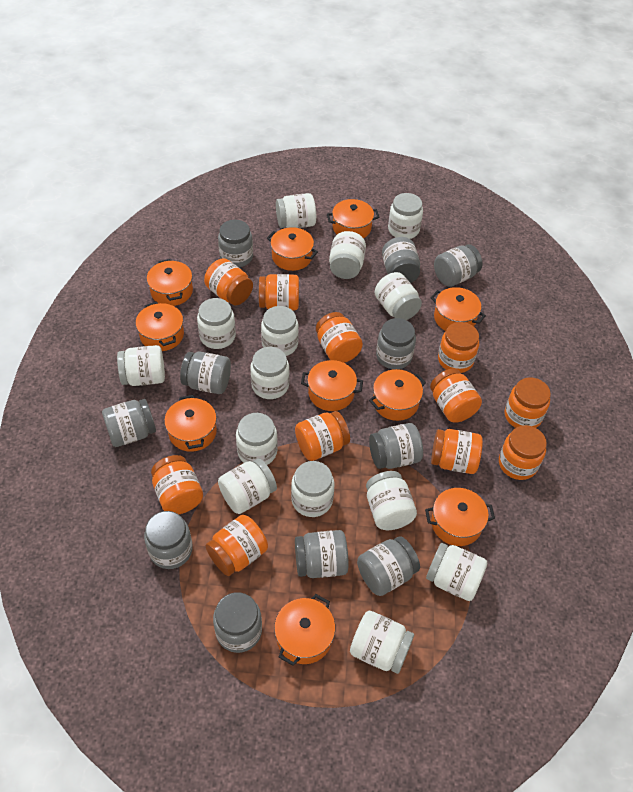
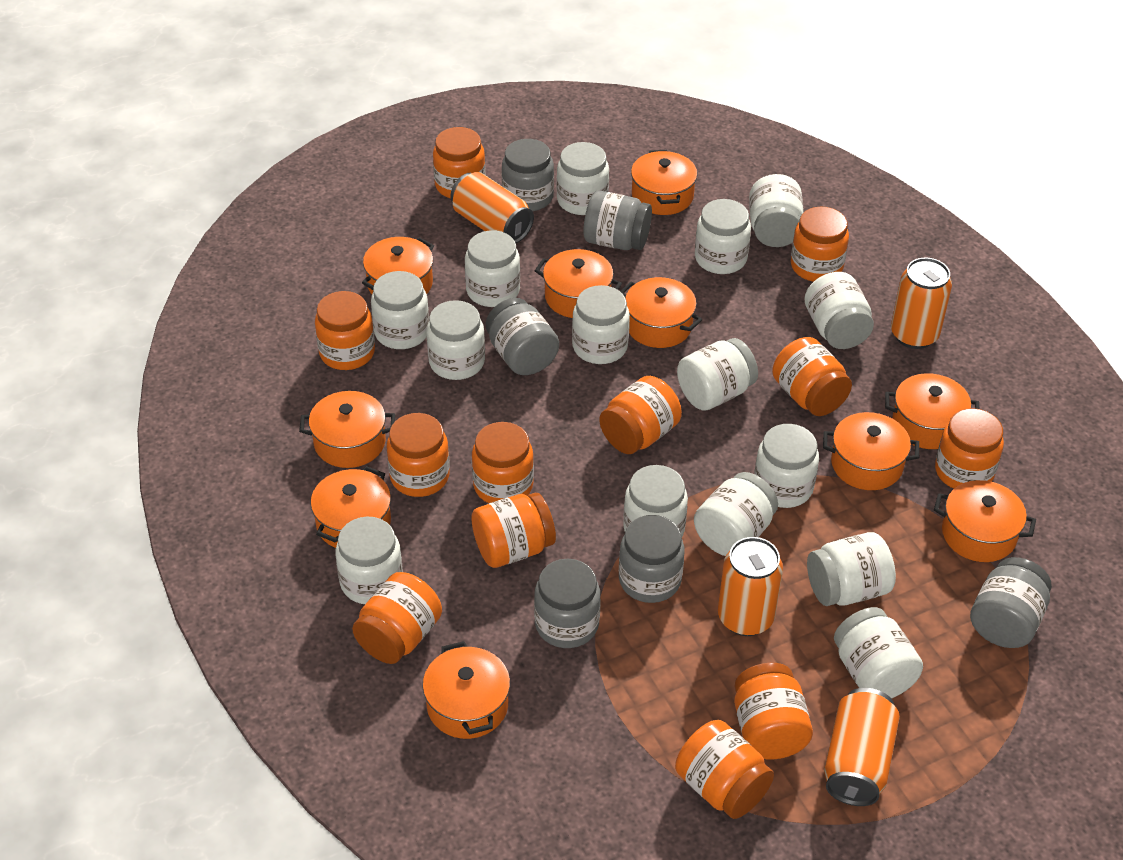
grey jar: 11 -> 6
orange can: 0 -> 4
orange jar: 11 -> 12
white jar: 14 -> 15

